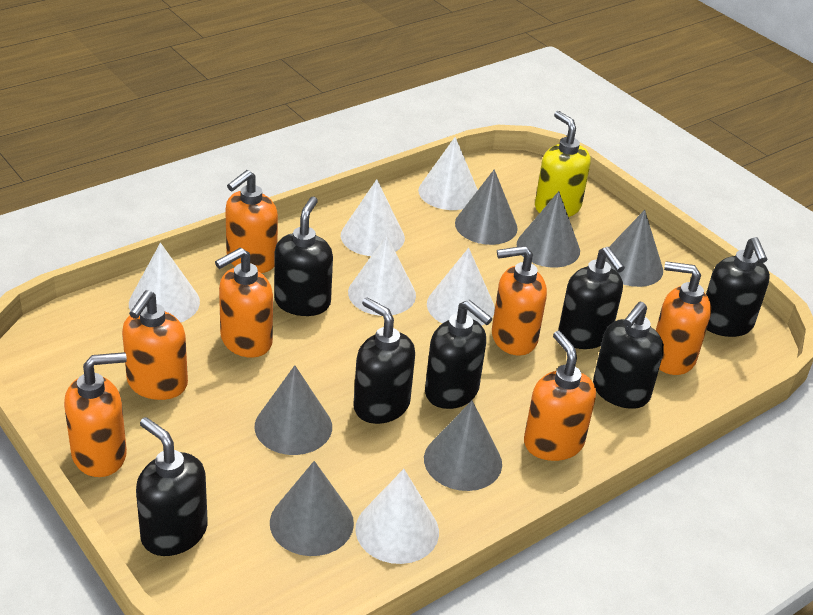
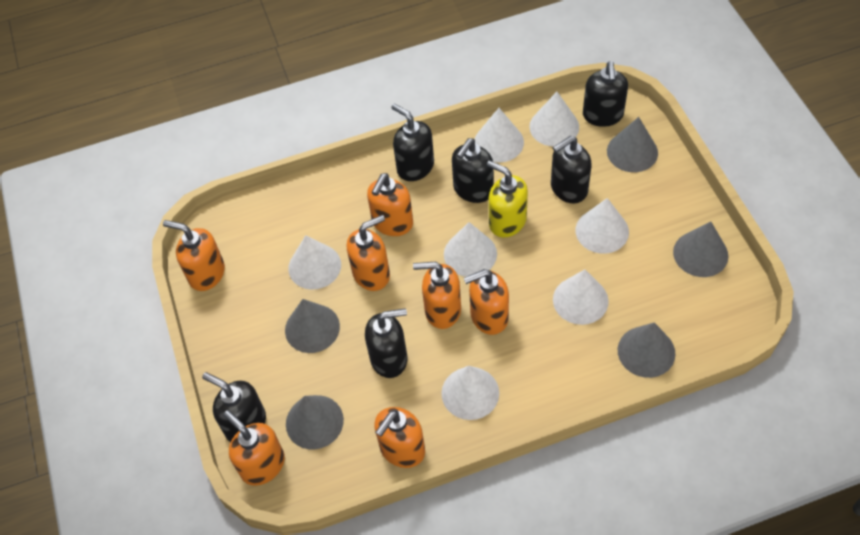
black soap dispenser: 7 -> 6
grey cone: 6 -> 5
white cone: 6 -> 7

